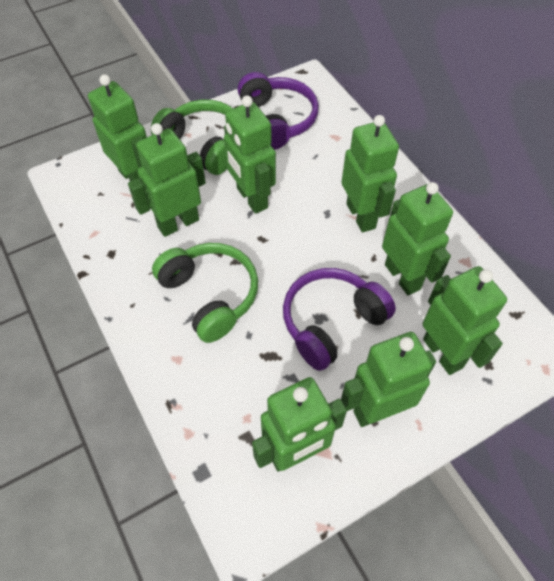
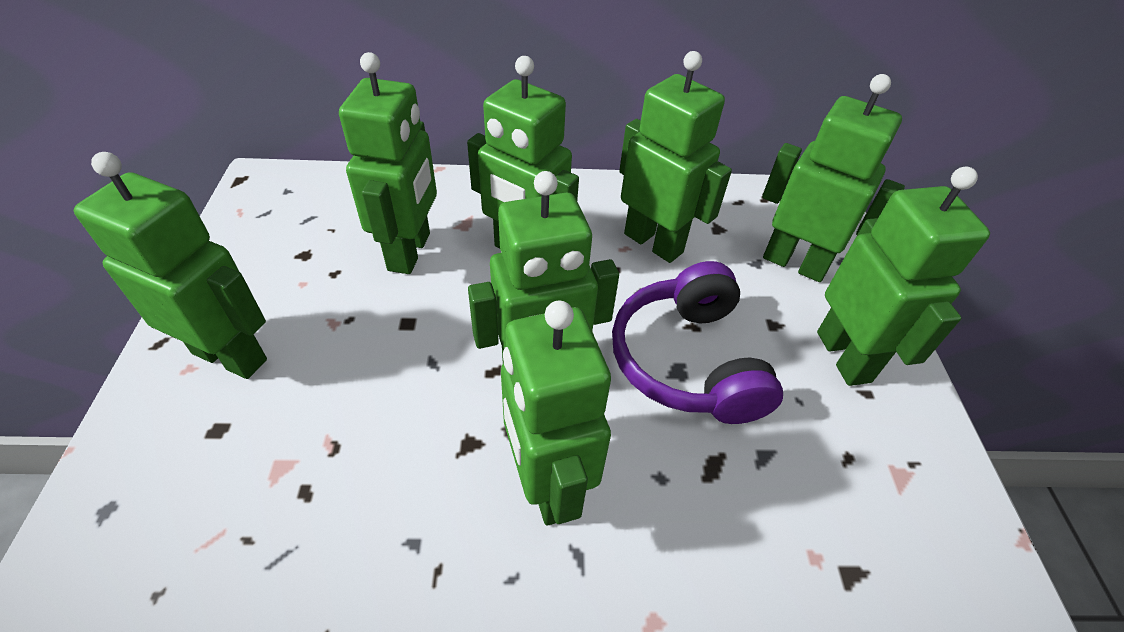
green headphones: 2 -> 0
purple headphones: 2 -> 1

